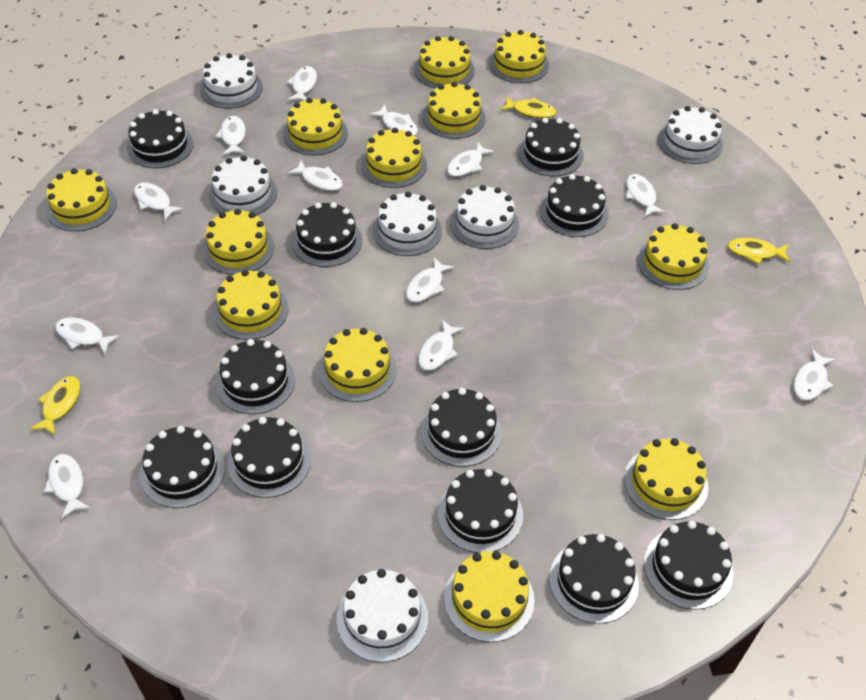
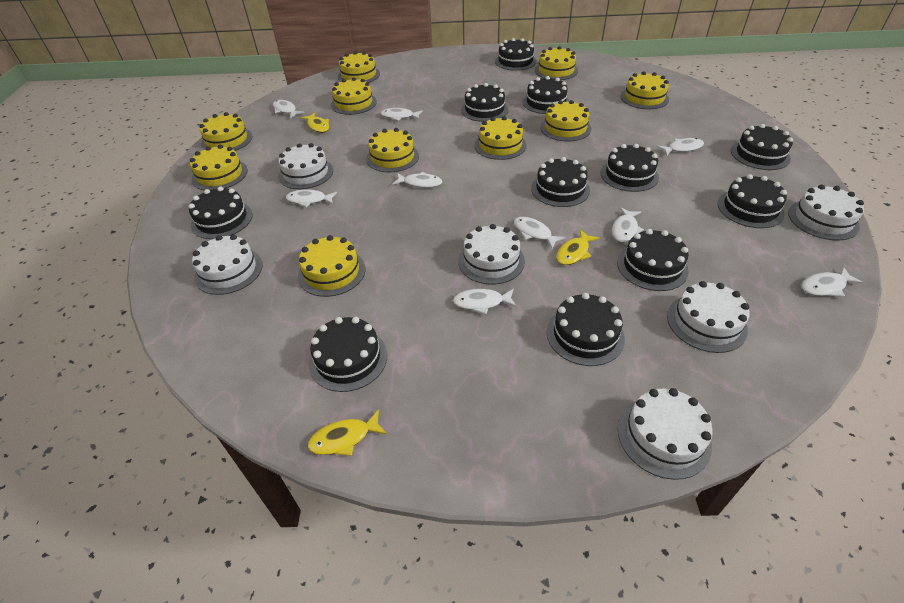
white fish: 12 -> 9
yellow cake: 12 -> 10

